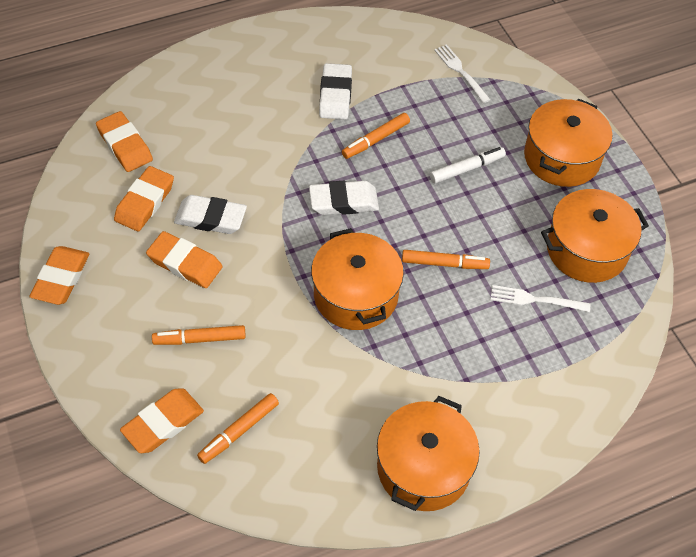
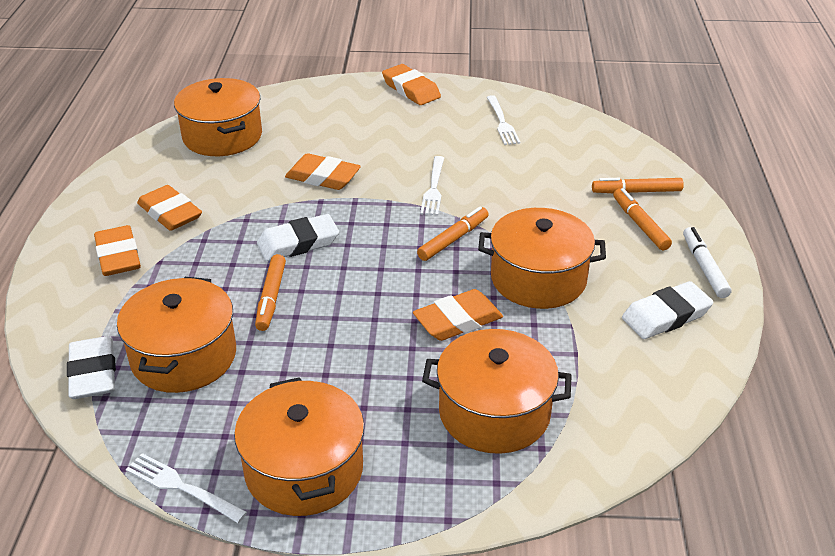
orange pot: 4 -> 5
white fork: 2 -> 3

